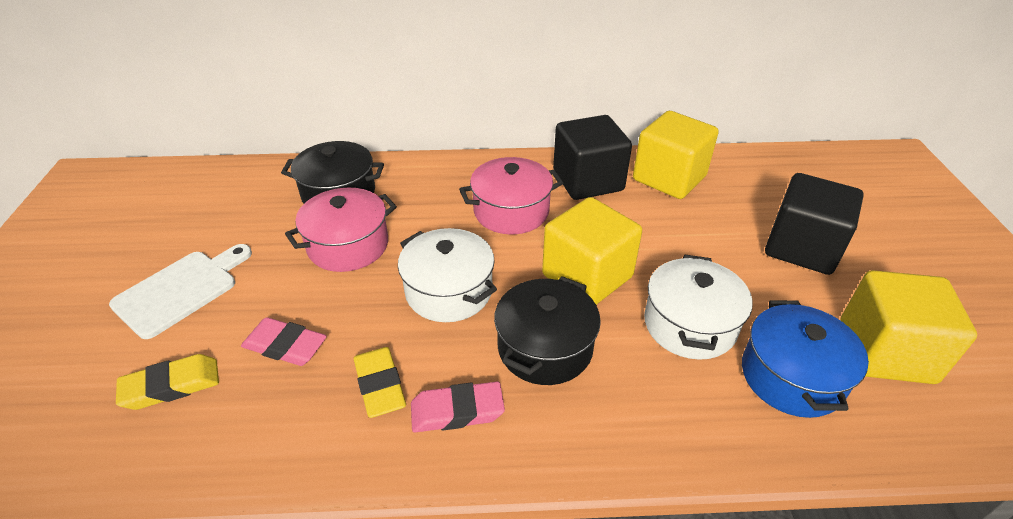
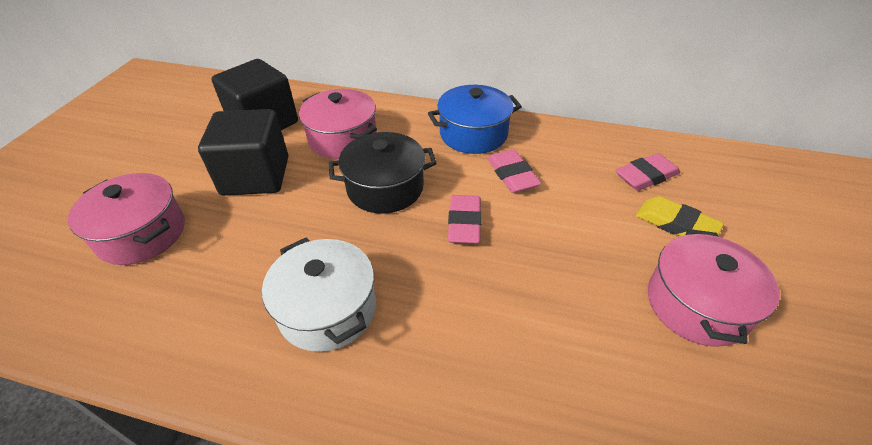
black pot: 2 -> 1
pink eraser: 2 -> 3
pink pot: 2 -> 3
white cutting board: 1 -> 0
white pot: 2 -> 1
yellow cube: 3 -> 0
yellow eraser: 2 -> 1

